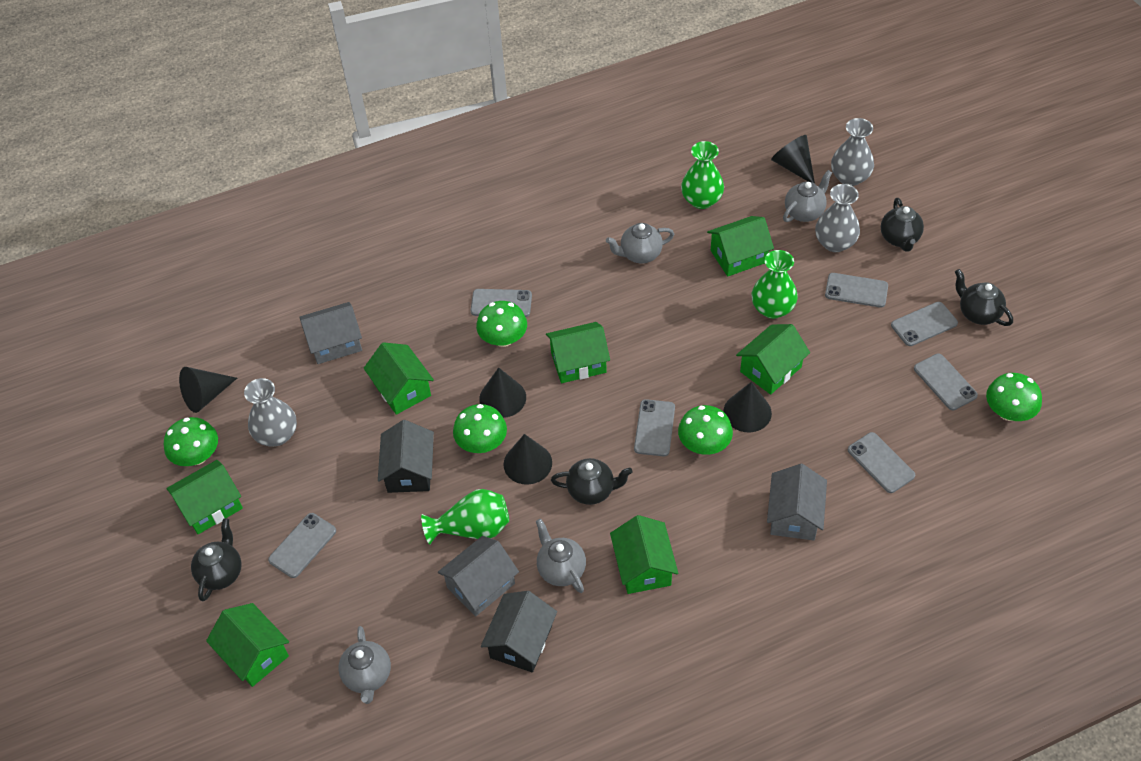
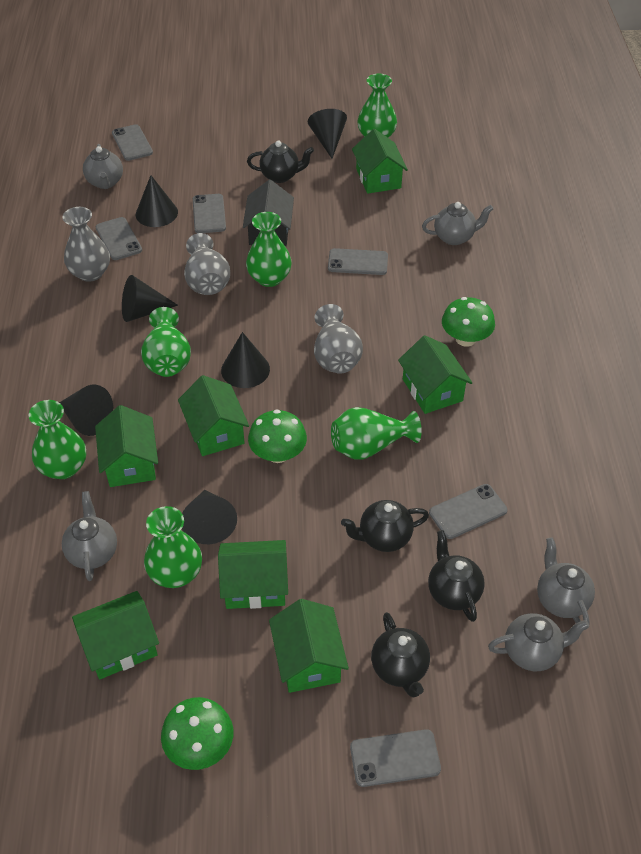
black cone: 5 -> 6
black house: 2 -> 1
green mushroom: 5 -> 3
green vase: 3 -> 6
grey house: 3 -> 0
grey phone: 7 -> 6
grey teapot: 4 -> 5

